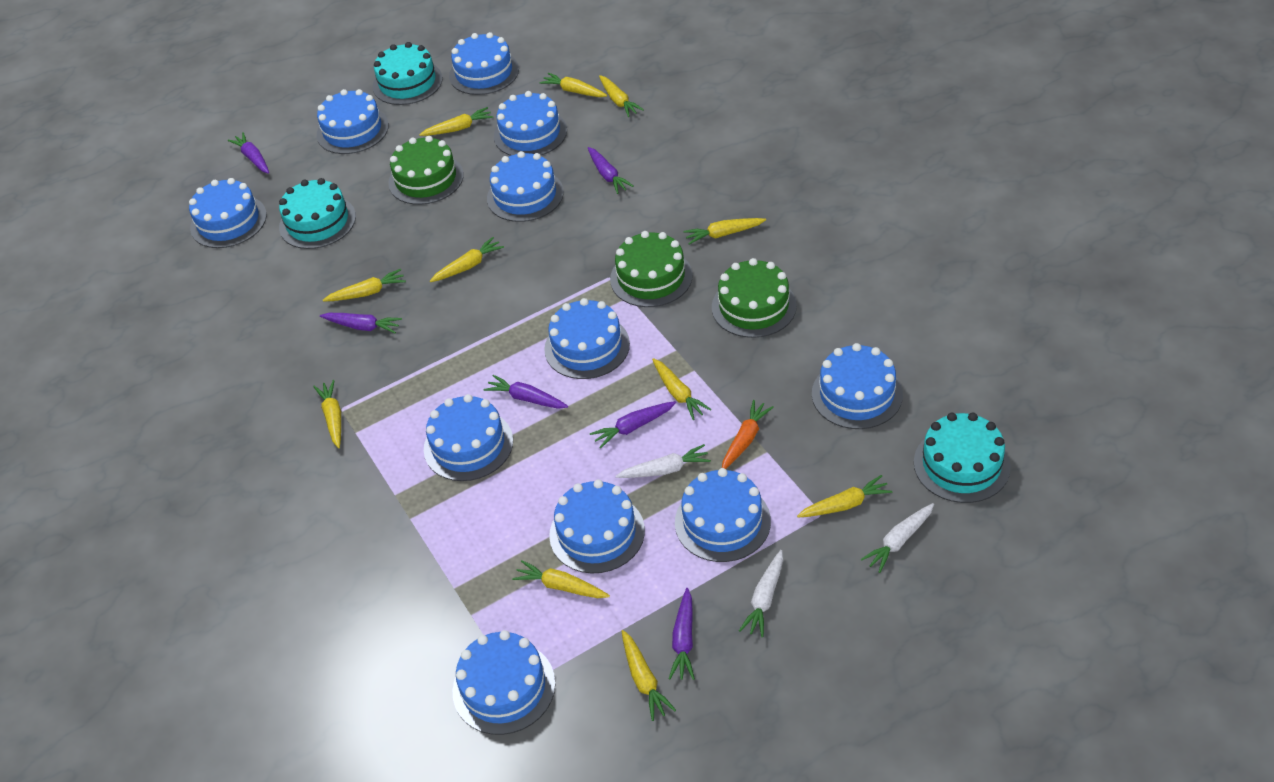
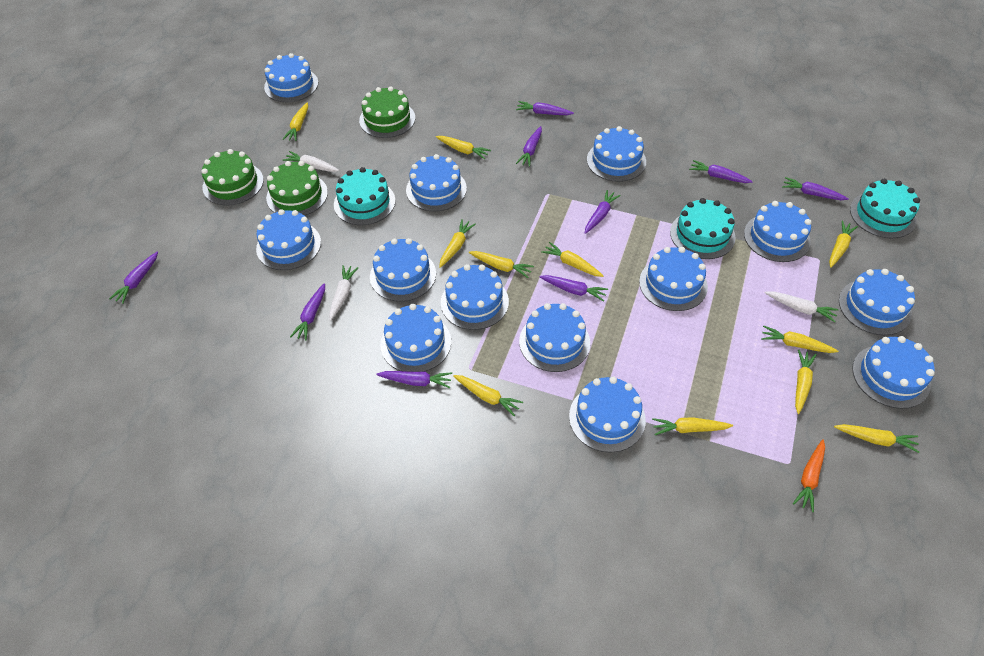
blue cake: 11 -> 13
purple carrot: 6 -> 9

